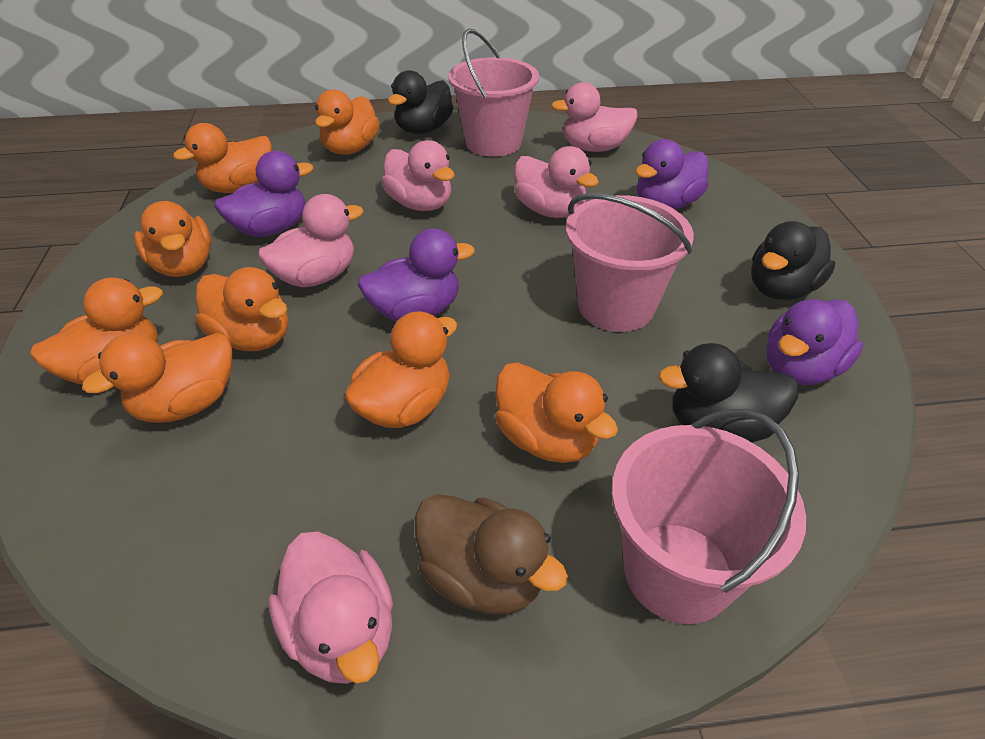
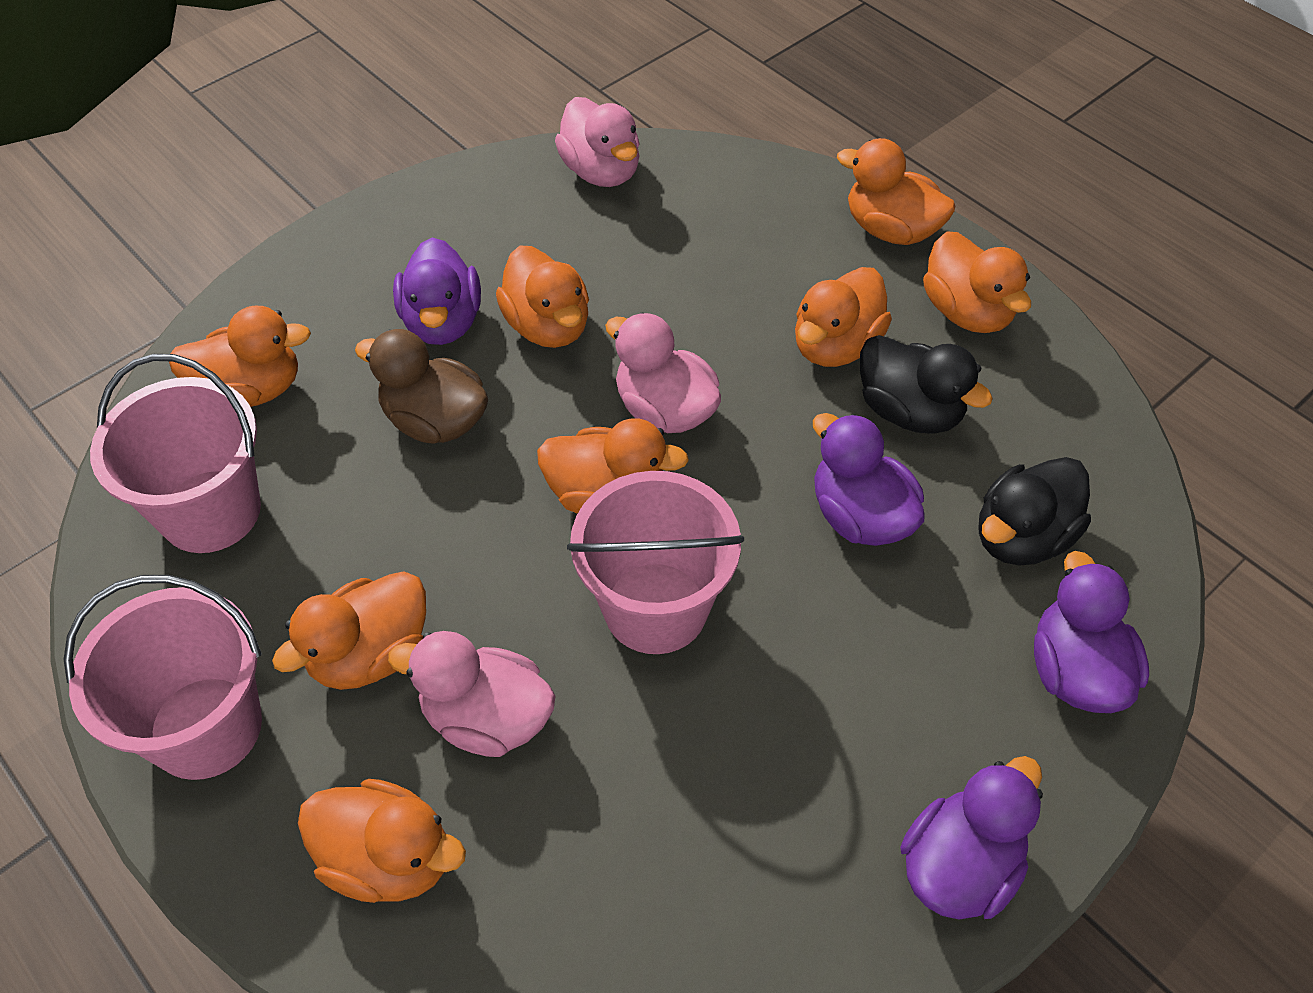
black duck: 3 -> 2
pink duck: 5 -> 3

